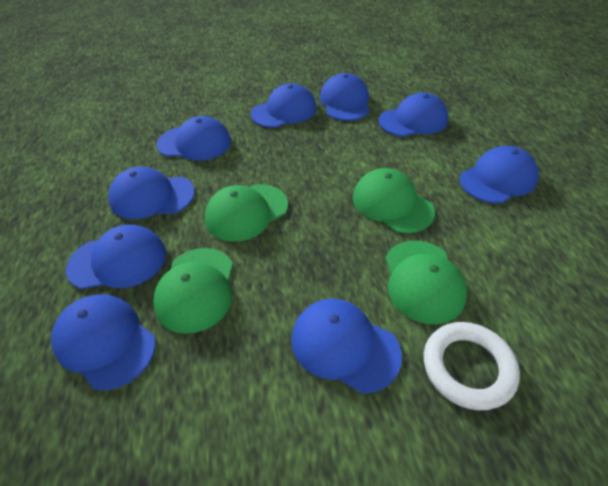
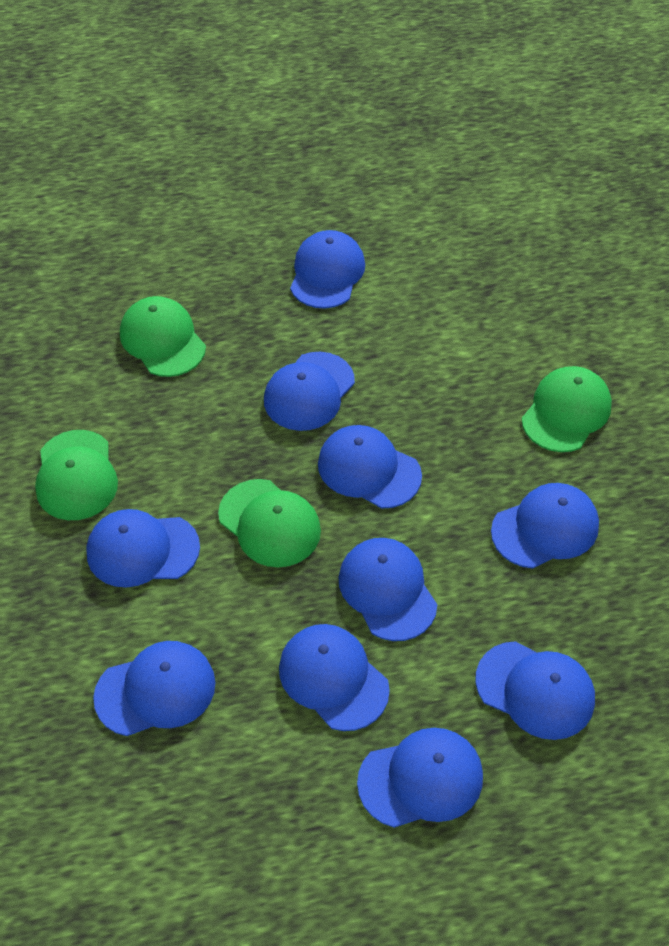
blue cap: 9 -> 10
white ring: 1 -> 0

